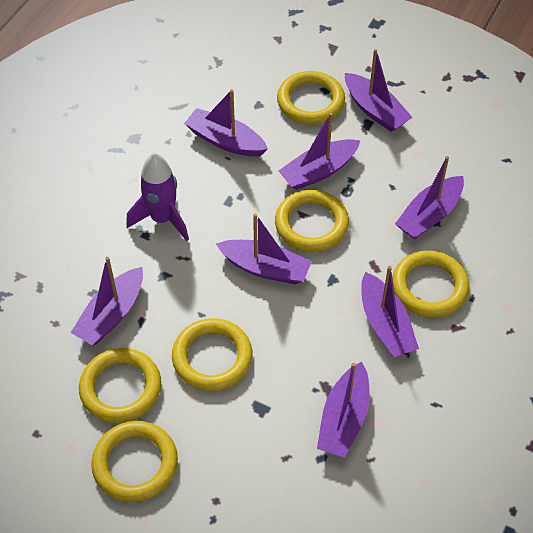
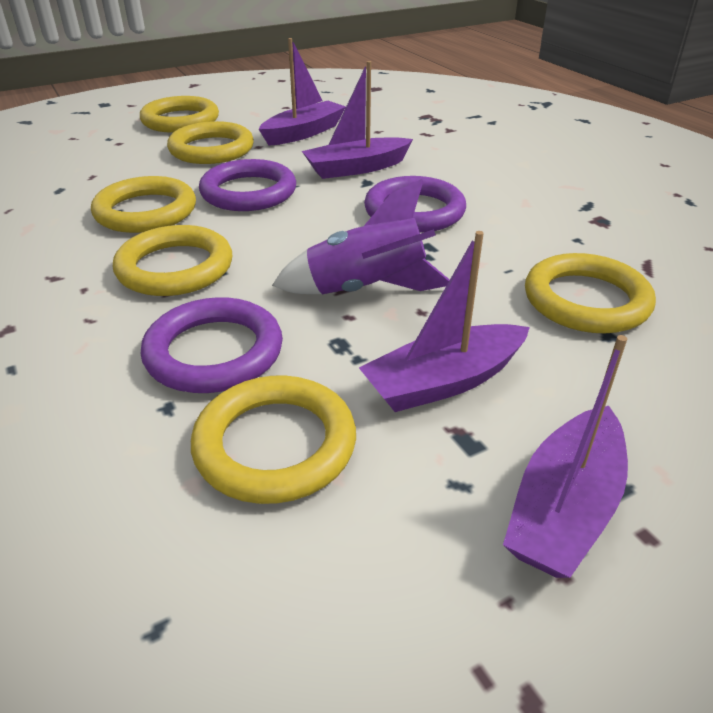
purple boat: 8 -> 4
purple ring: 0 -> 3

